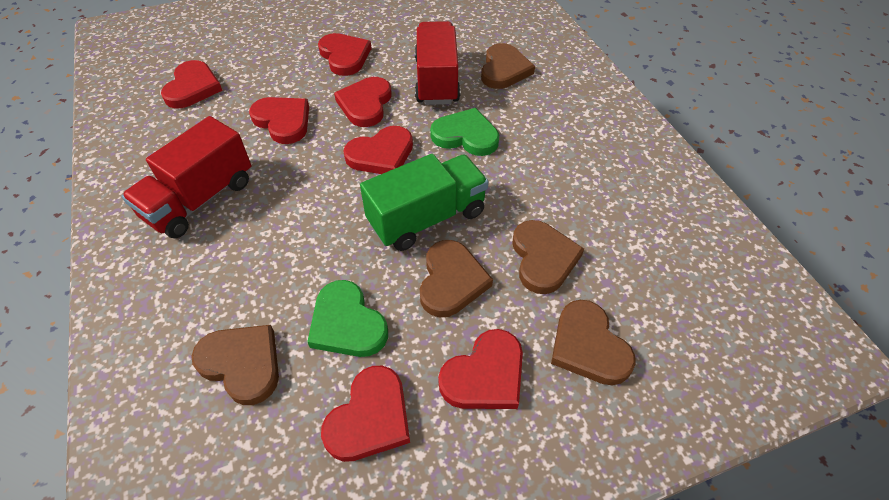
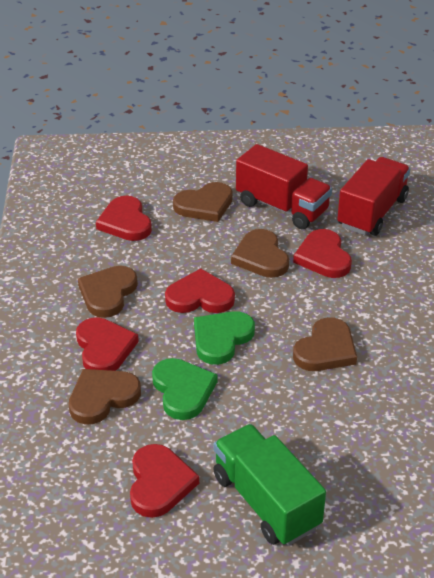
red heart: 7 -> 5

